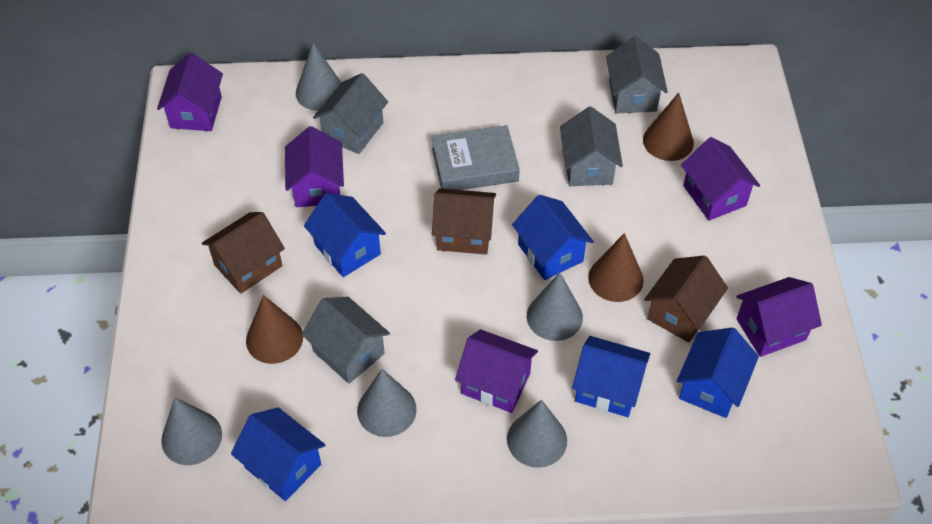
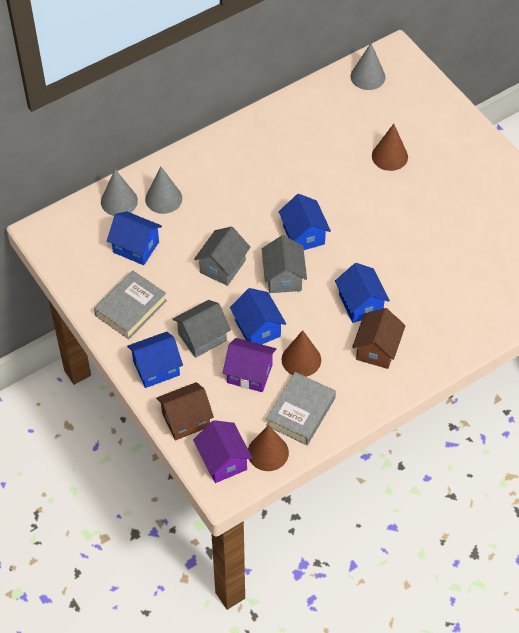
brown house: 3 -> 2
grey book: 1 -> 2
grey cone: 5 -> 3
grey house: 4 -> 3
purple house: 5 -> 2

